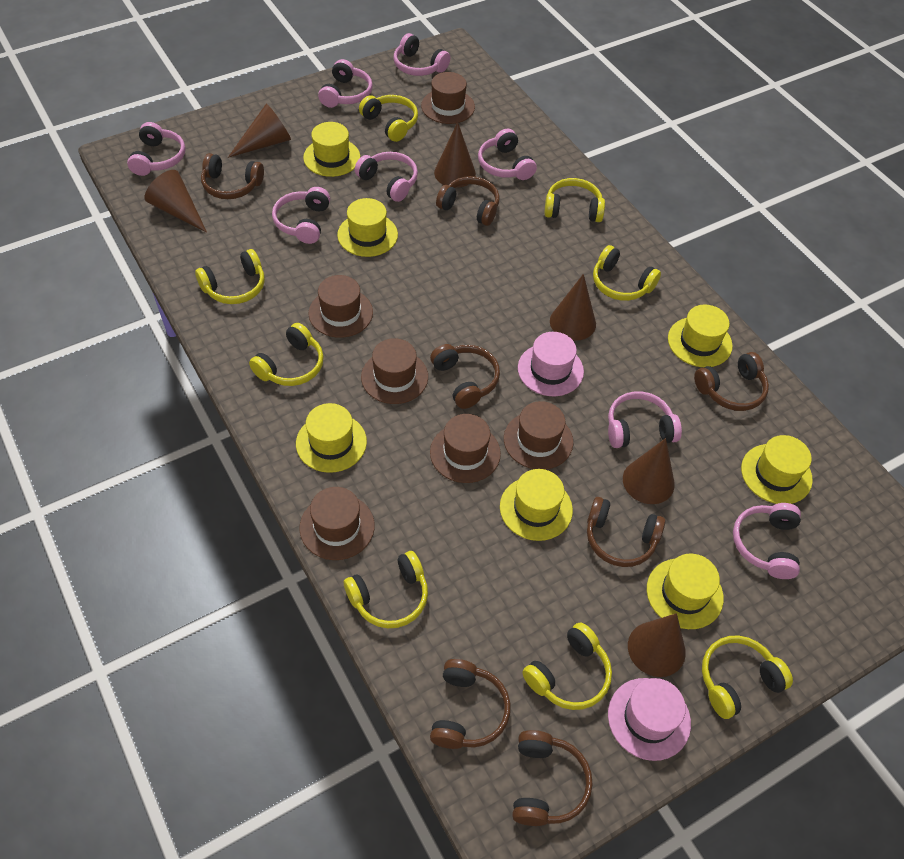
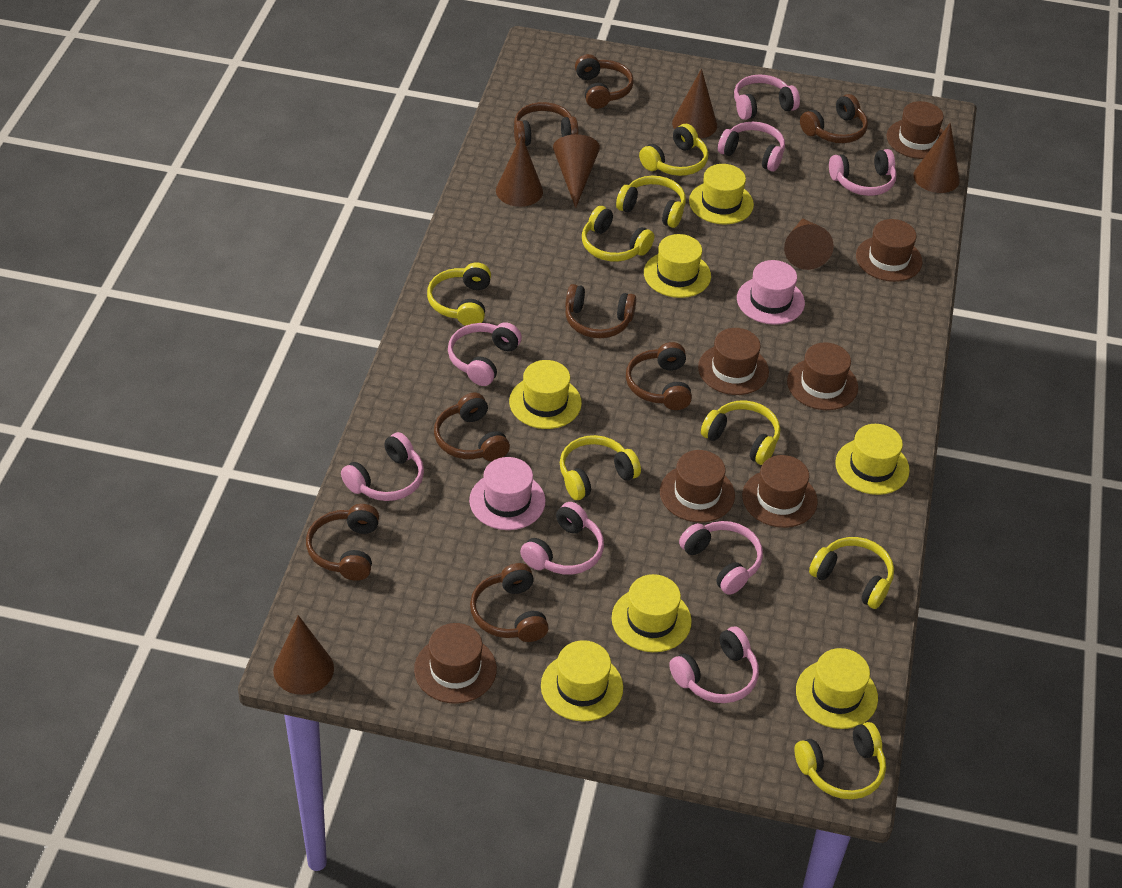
brown hat: 6 -> 7
brown headphones: 7 -> 8

